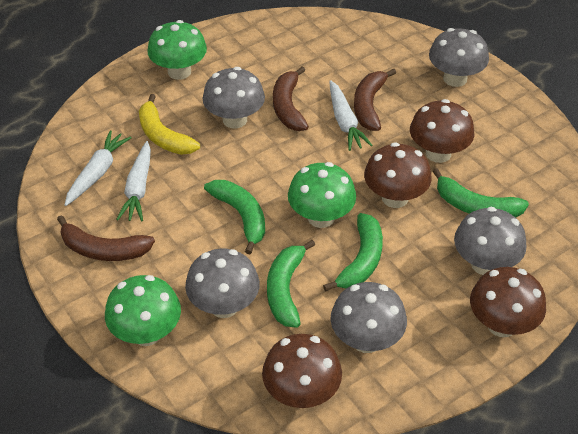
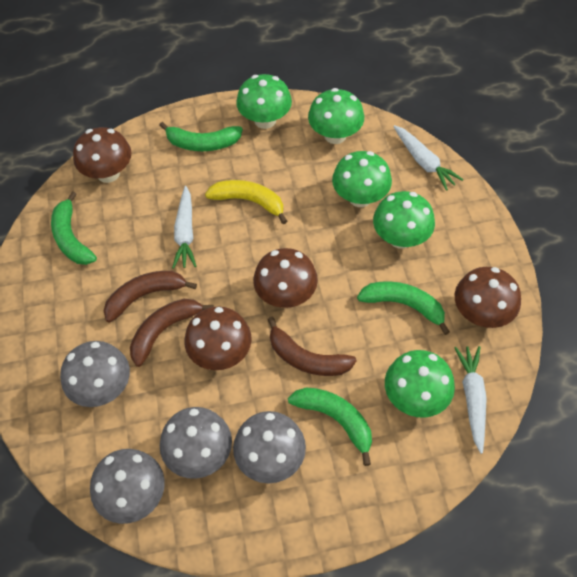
green mushroom: 3 -> 5
grey mushroom: 5 -> 4

